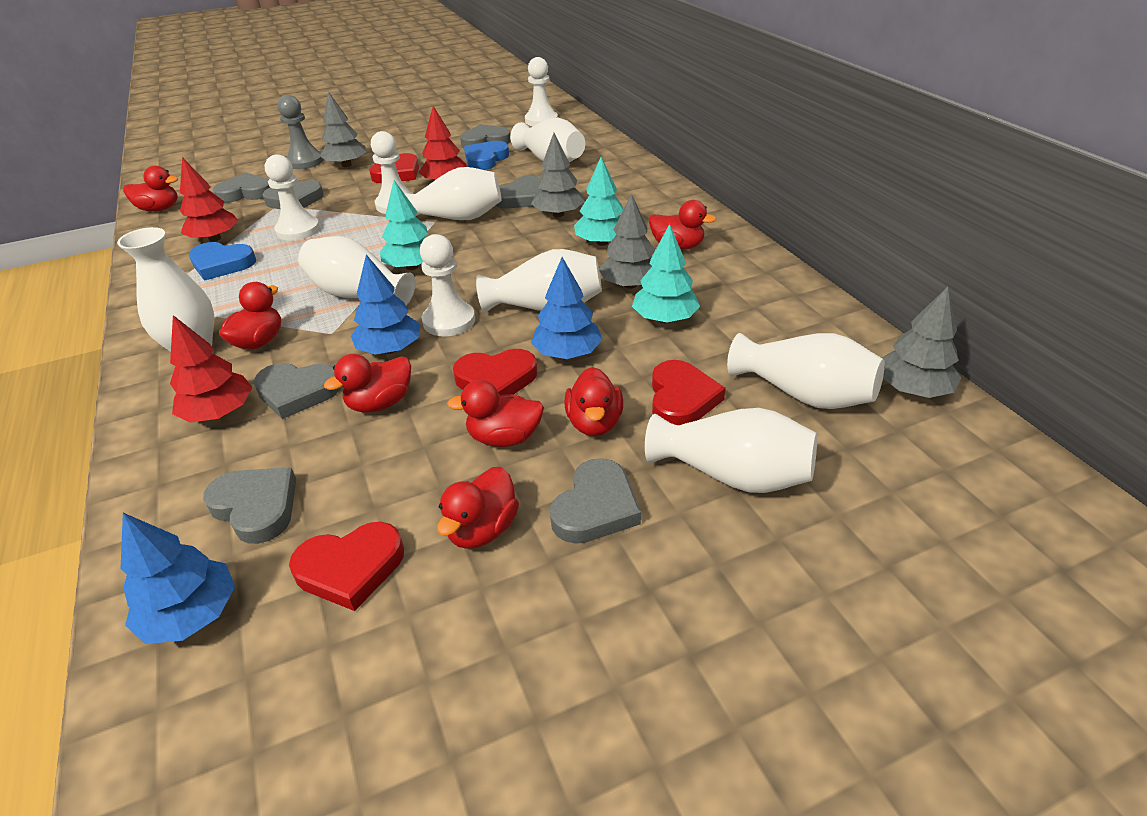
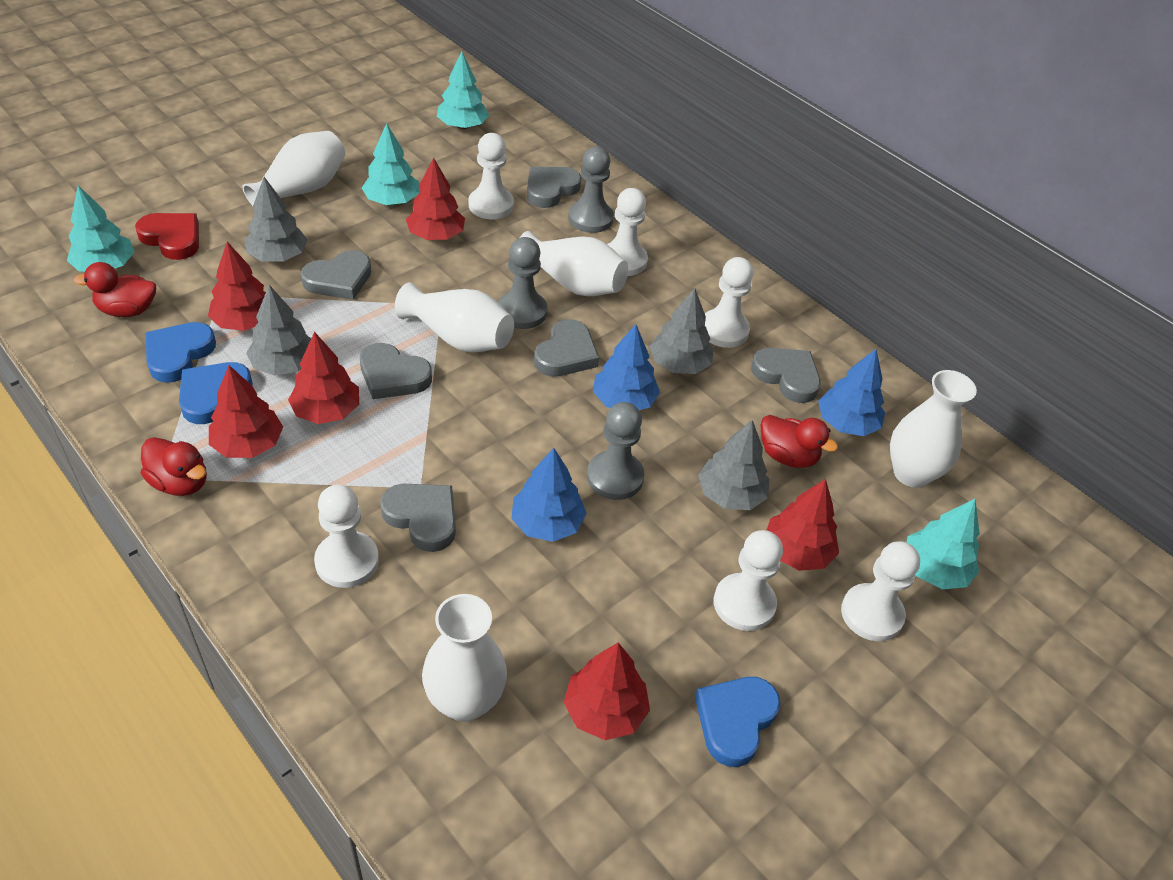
blue heart: 2 -> 3
grey heart: 7 -> 6
grey pawn: 1 -> 3
red duck: 7 -> 3
red heart: 4 -> 1
red tree: 3 -> 6
turquoise tree: 3 -> 4
white pawn: 4 -> 6
white vase: 7 -> 5

